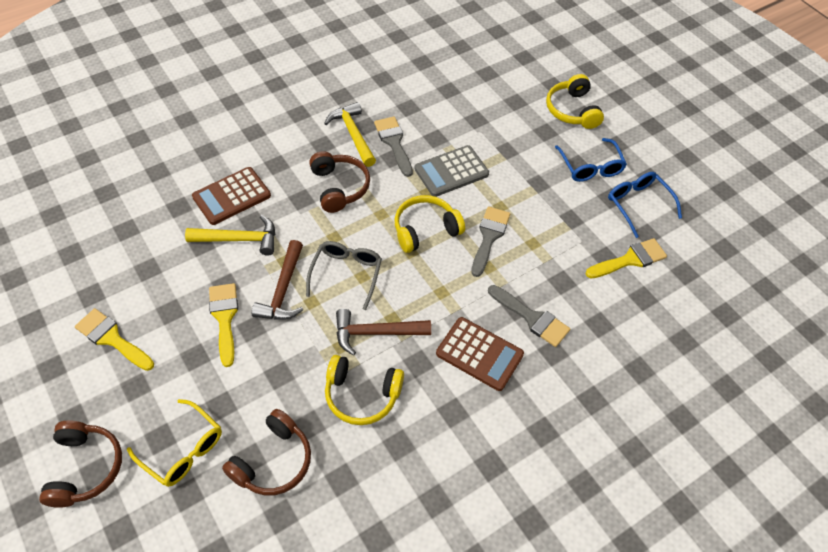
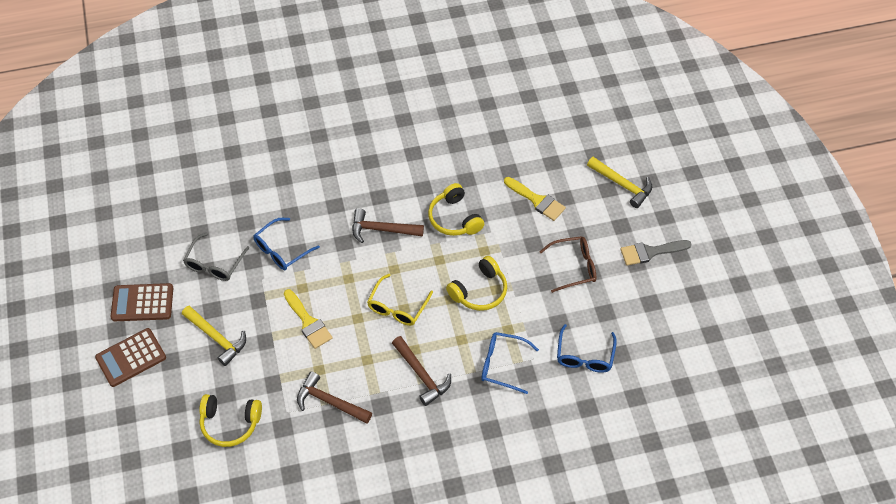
blue glasses: 2 -> 3
brown glasses: 0 -> 1
brown hammer: 2 -> 3
brown headphones: 3 -> 0
grey brush: 3 -> 1
grey calculator: 1 -> 0
yellow brush: 3 -> 2

